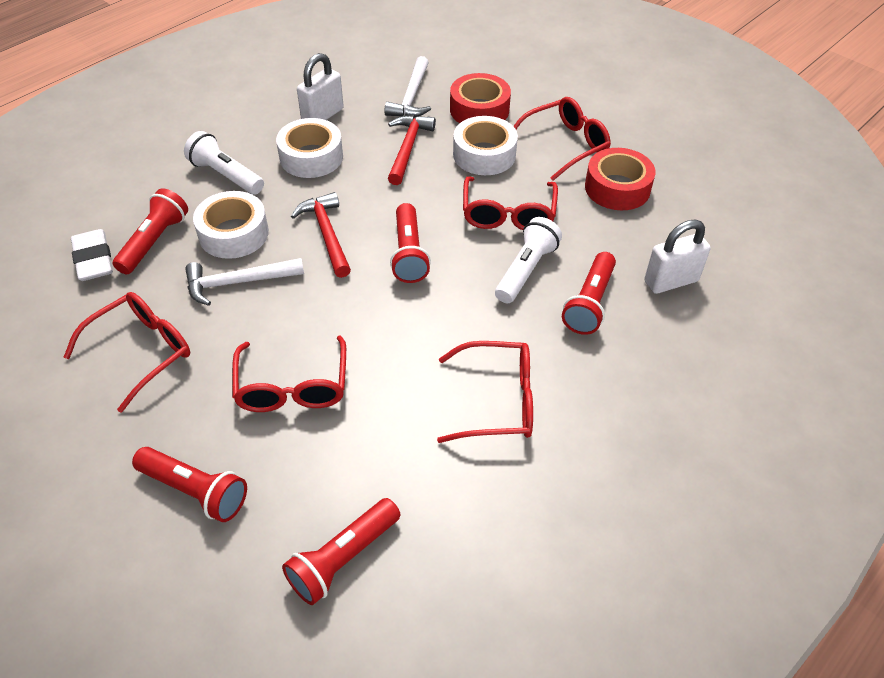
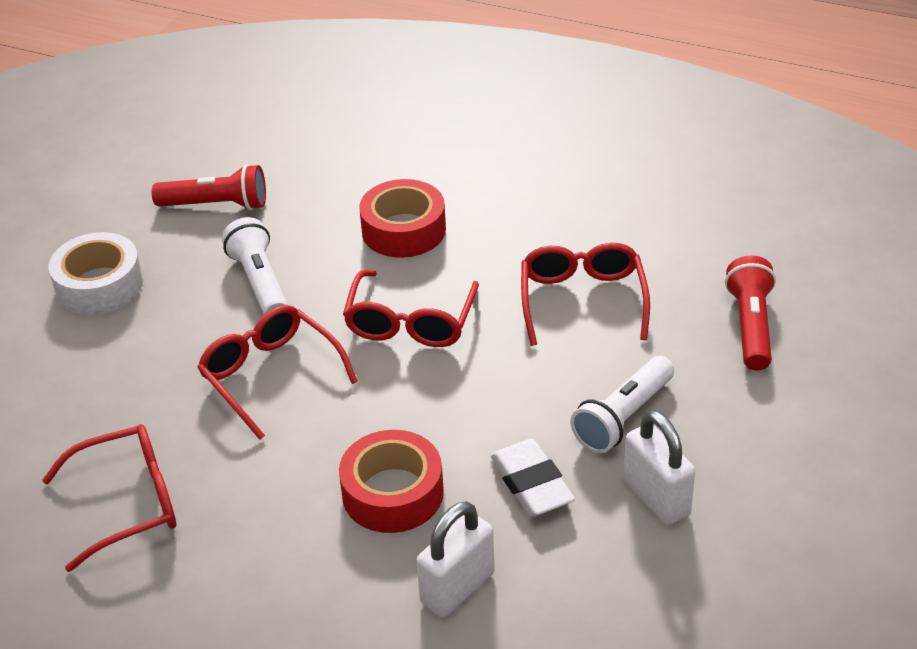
red flashlight: 5 -> 2
red glasses: 5 -> 4
red hammer: 2 -> 0
white hammer: 2 -> 0
white tape: 3 -> 1

